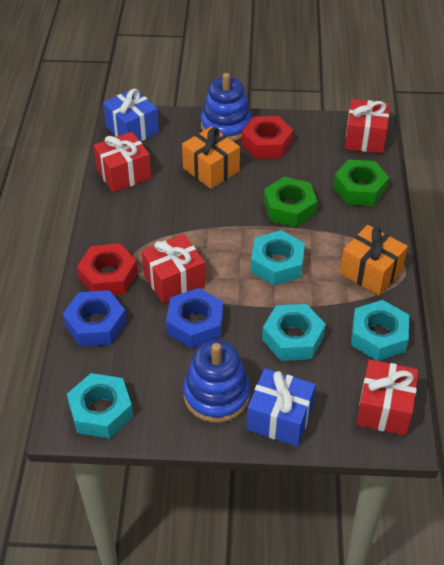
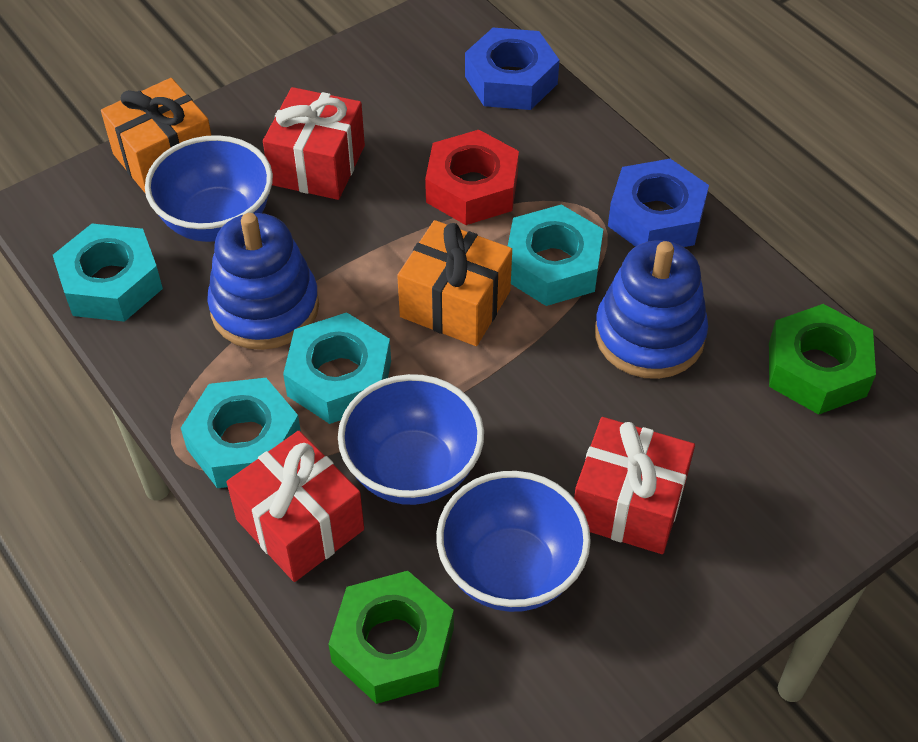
blue bowl: 0 -> 3
blue gift: 2 -> 0
red gift: 4 -> 3
red nut: 2 -> 1

